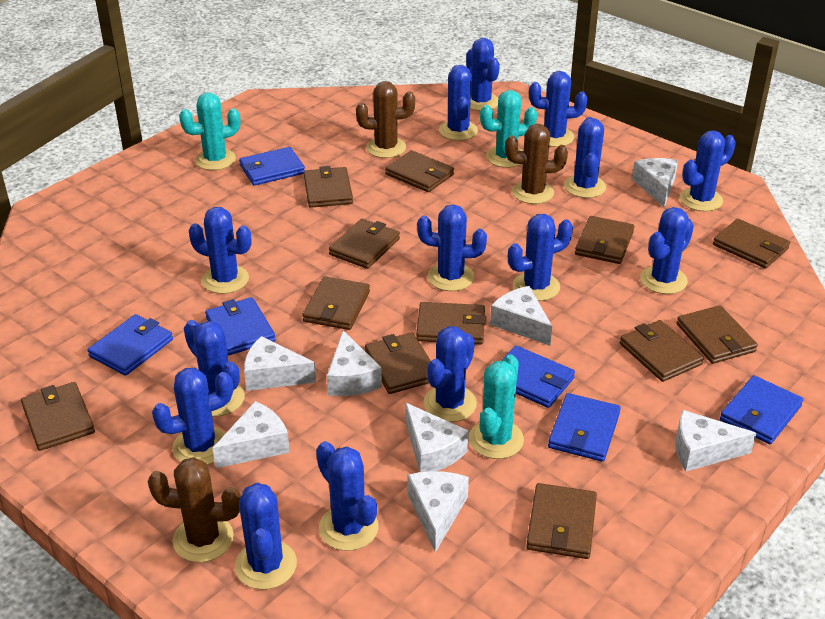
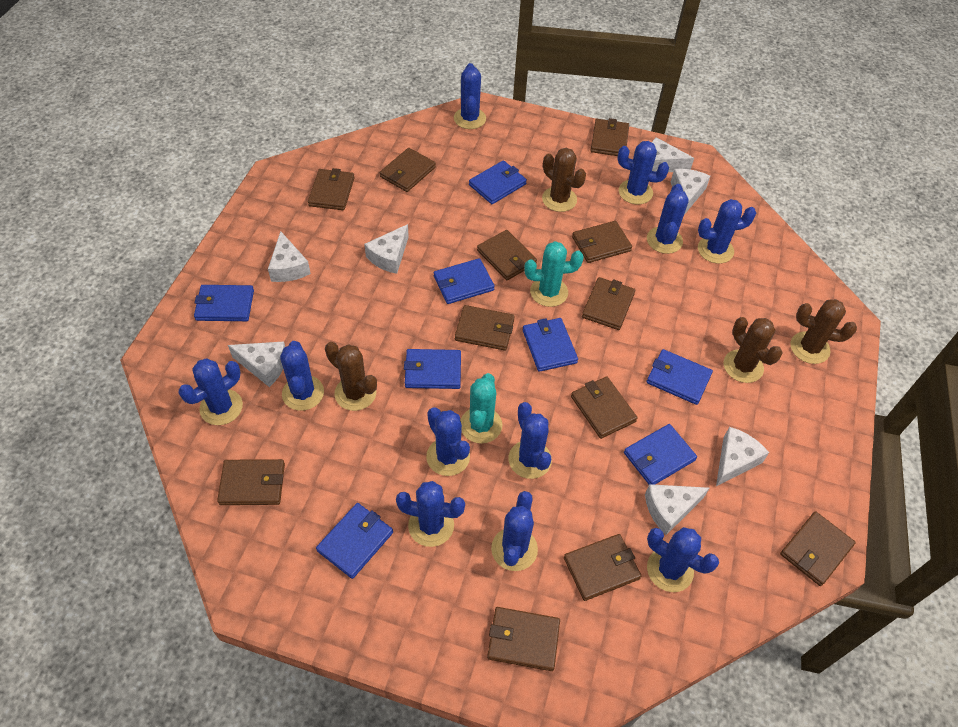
blue cactus: 14 -> 11
blue wallet: 6 -> 8
brown cactus: 3 -> 4
turquoise cactus: 3 -> 2
white cheese: 8 -> 7

